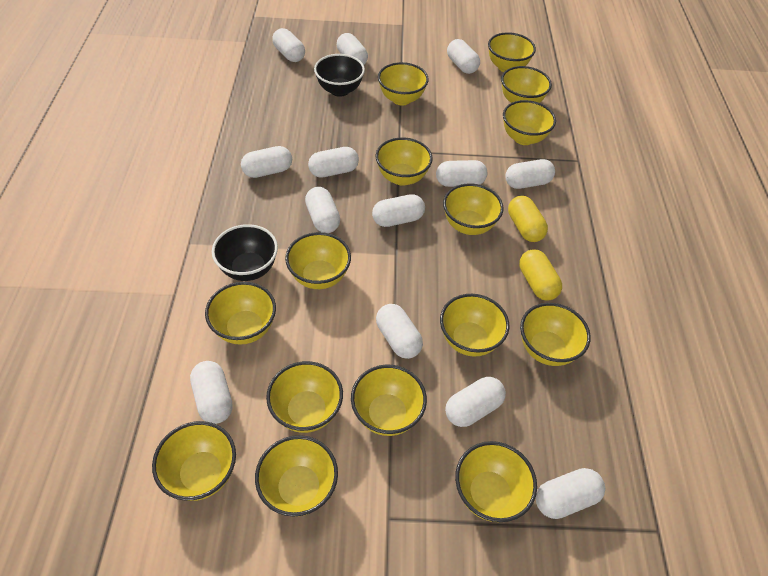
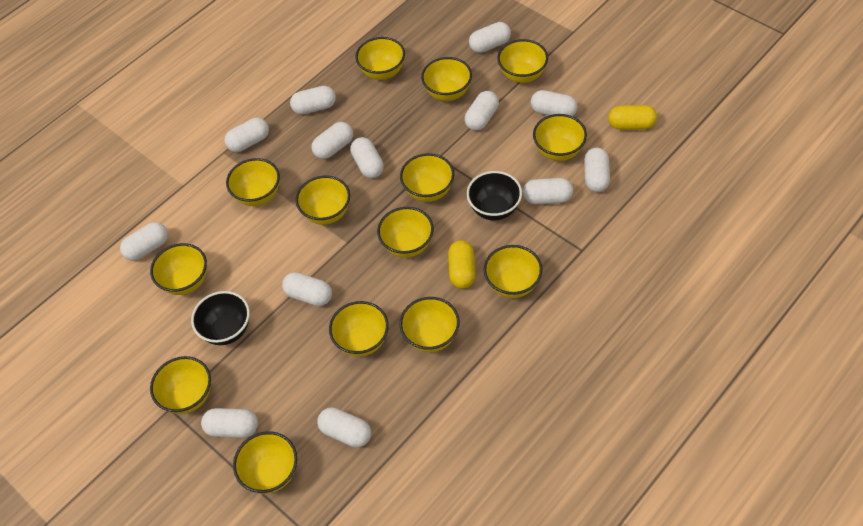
yellow bowl: 15 -> 14

